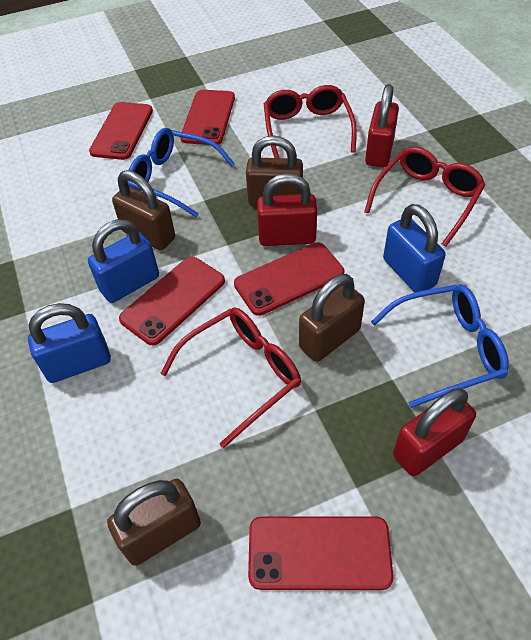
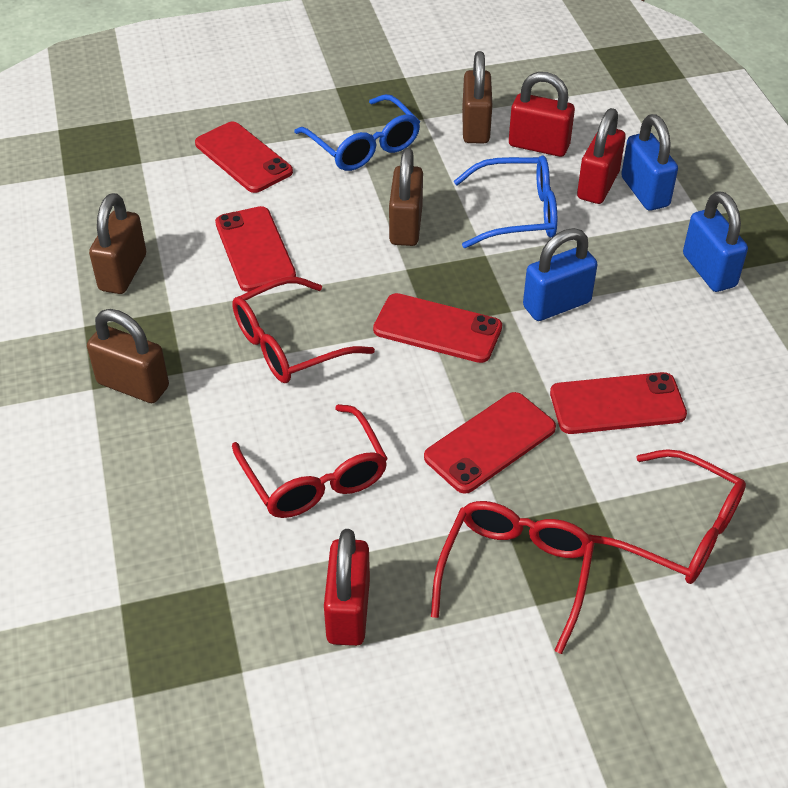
red glasses: 3 -> 4

